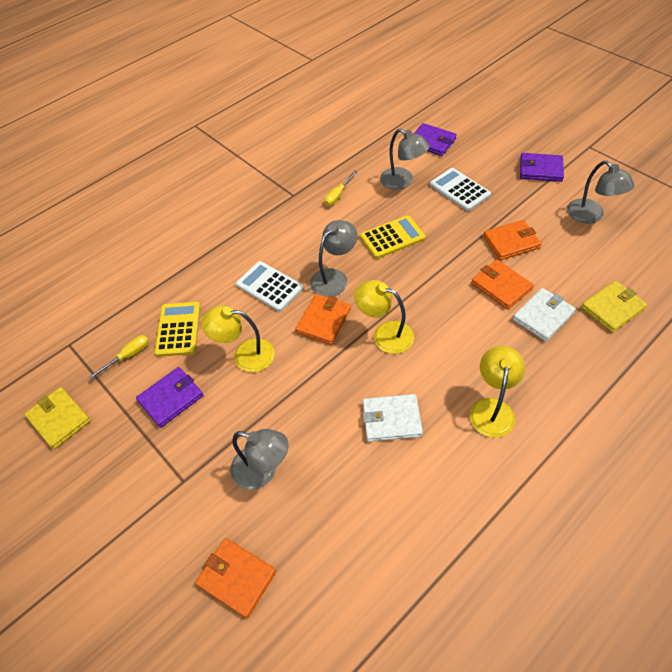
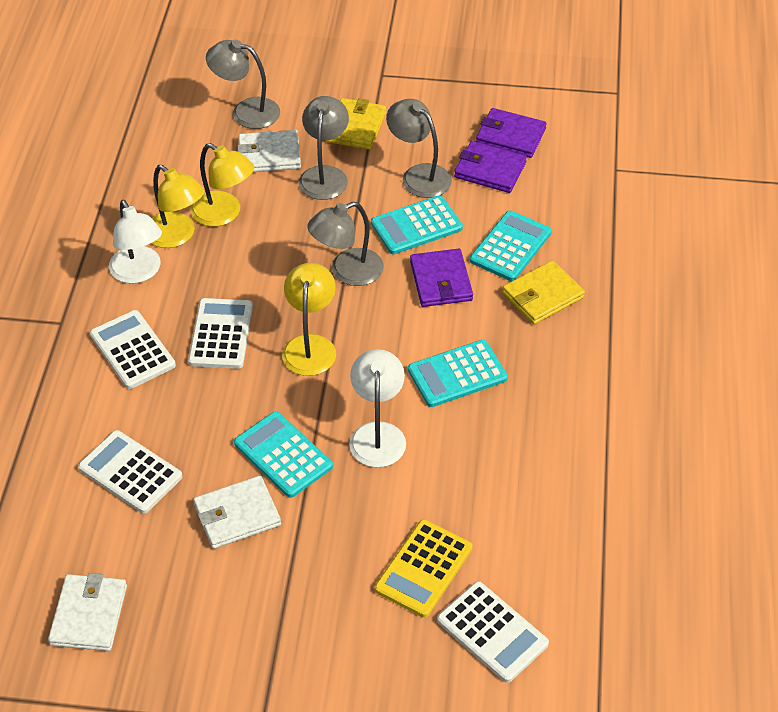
orange wallet: 4 -> 0
turquoise calculator: 0 -> 4
white calculator: 2 -> 4
white lamp: 0 -> 2
white wallet: 2 -> 3
yellow calculator: 2 -> 1
yellow screwdriver: 2 -> 0

